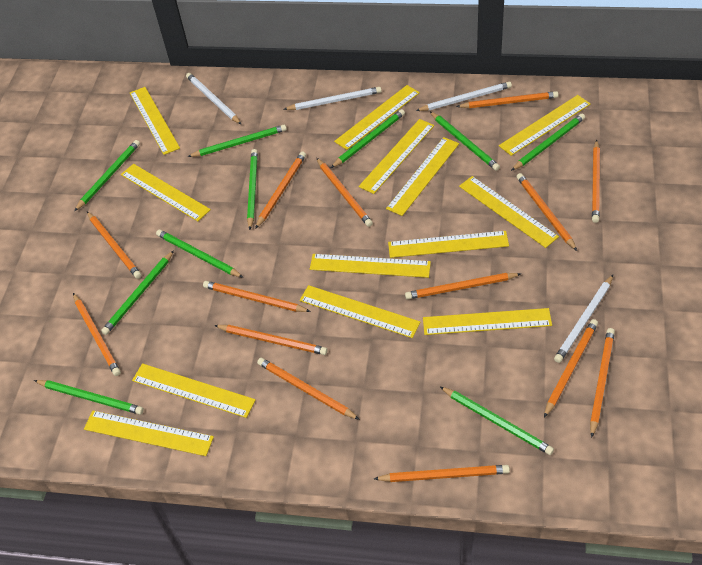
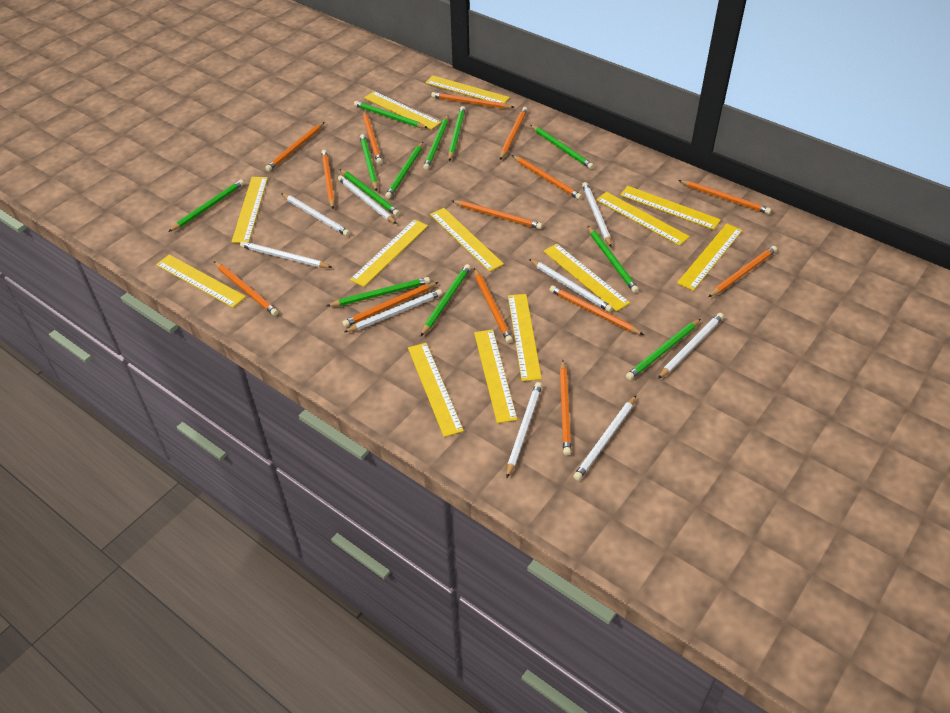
green pencil: 10 -> 12
white pencil: 4 -> 9

